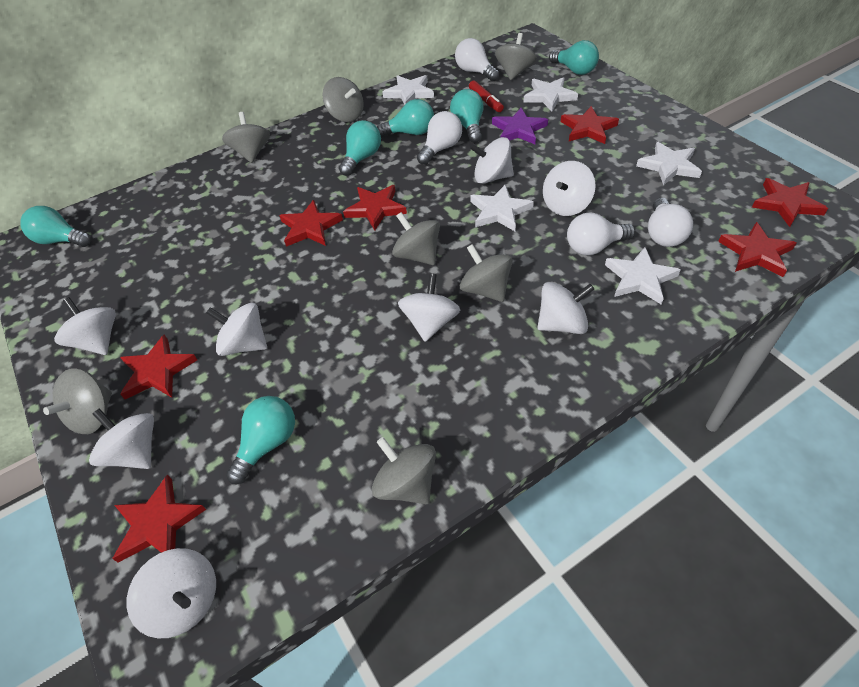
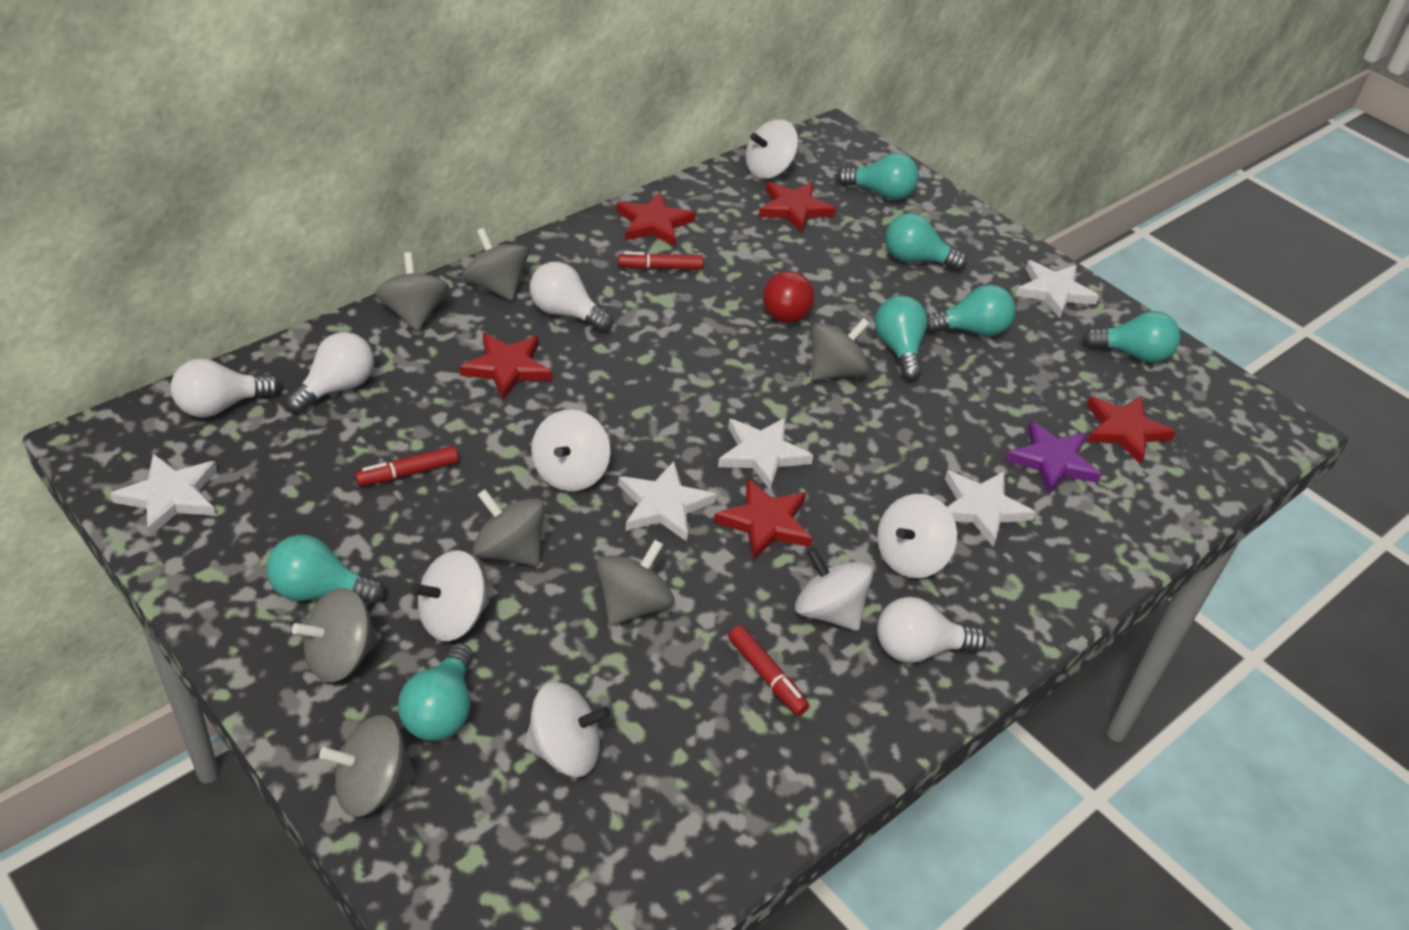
red light bulb: 0 -> 1
red marker: 1 -> 3
red star: 7 -> 5
turquoise light bulb: 6 -> 7
white spinning top: 8 -> 6

